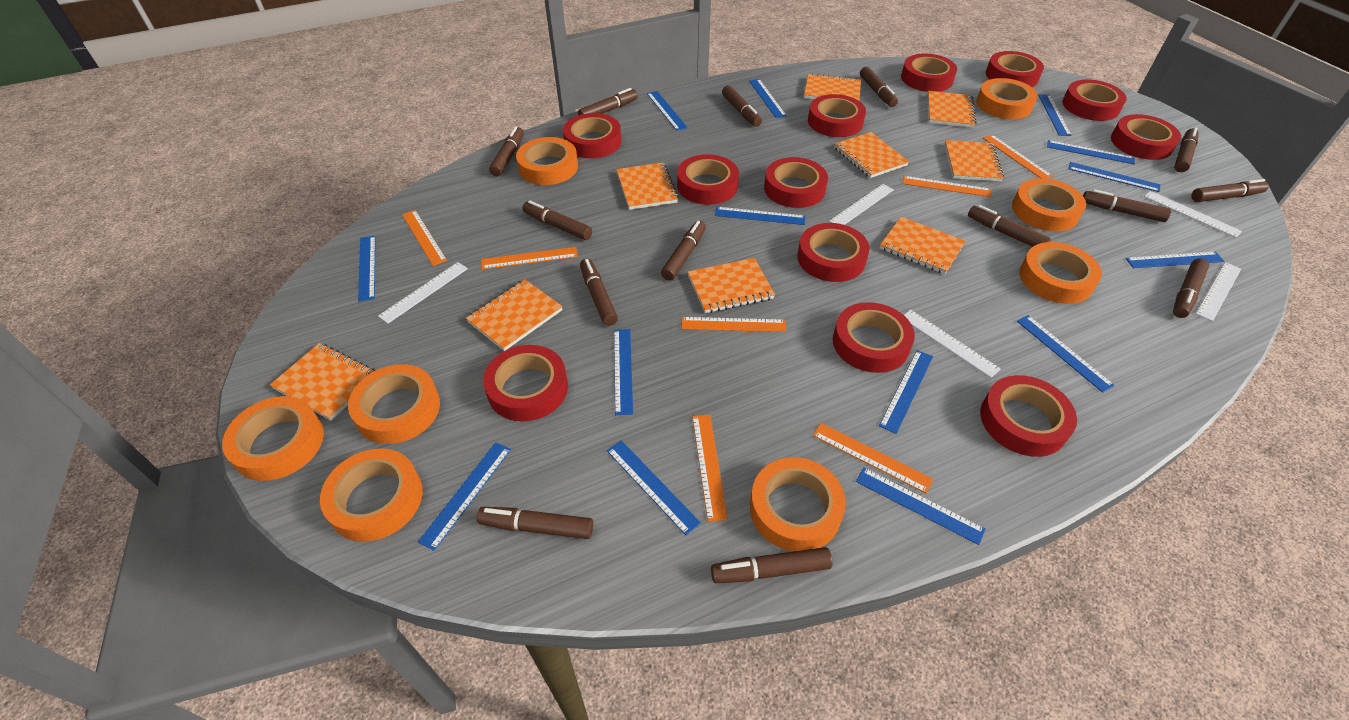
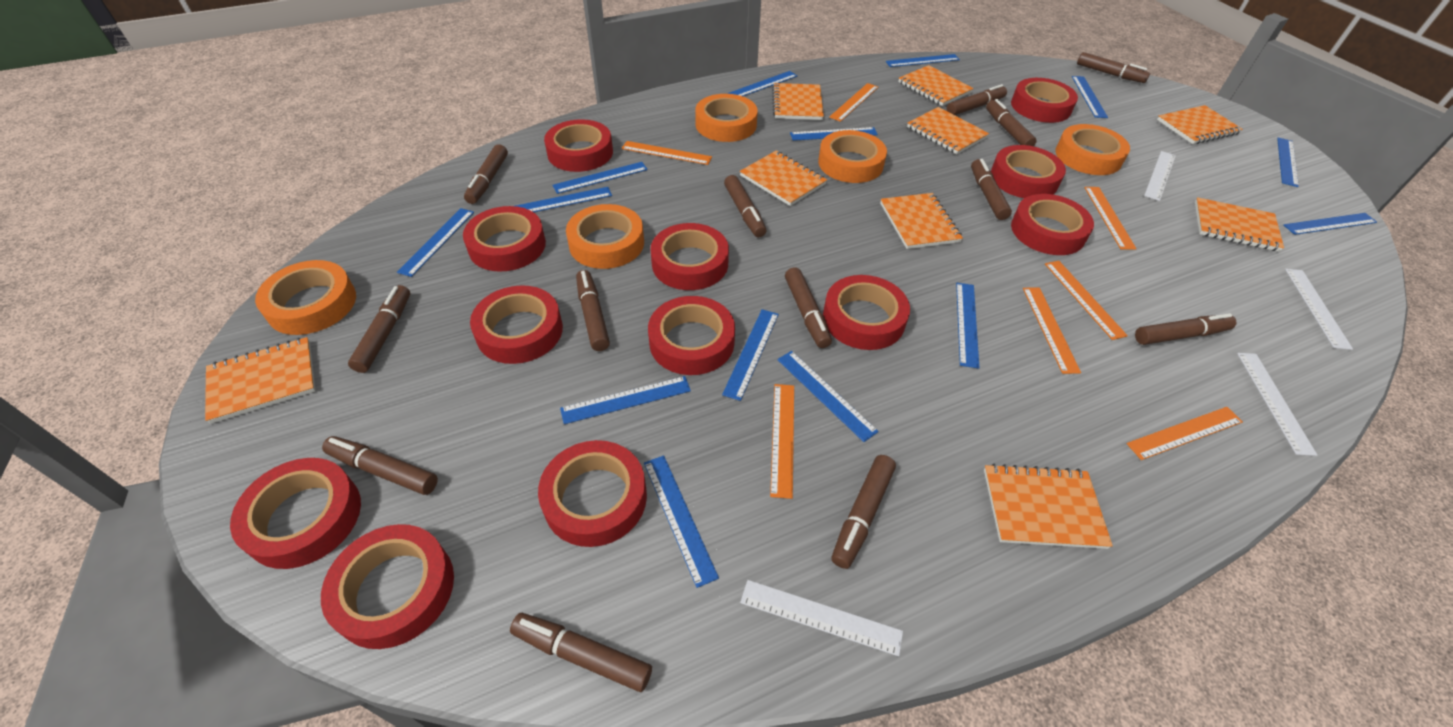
brown marker: 14 -> 13
orange tape: 8 -> 5
white ruler: 5 -> 4

